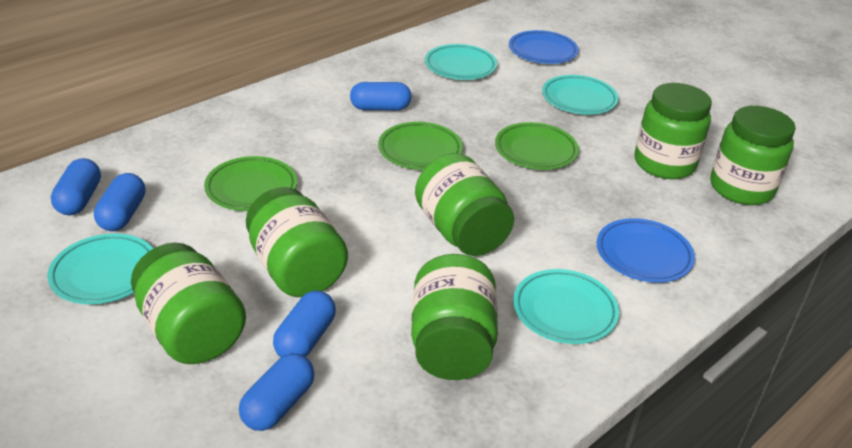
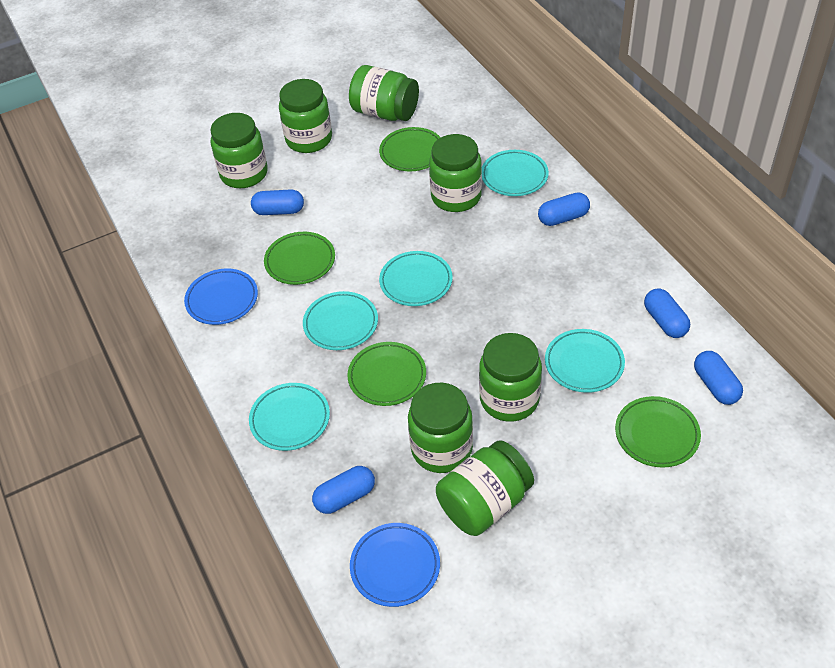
green jar: 6 -> 7
green plate: 3 -> 4
turquoise plate: 4 -> 5

